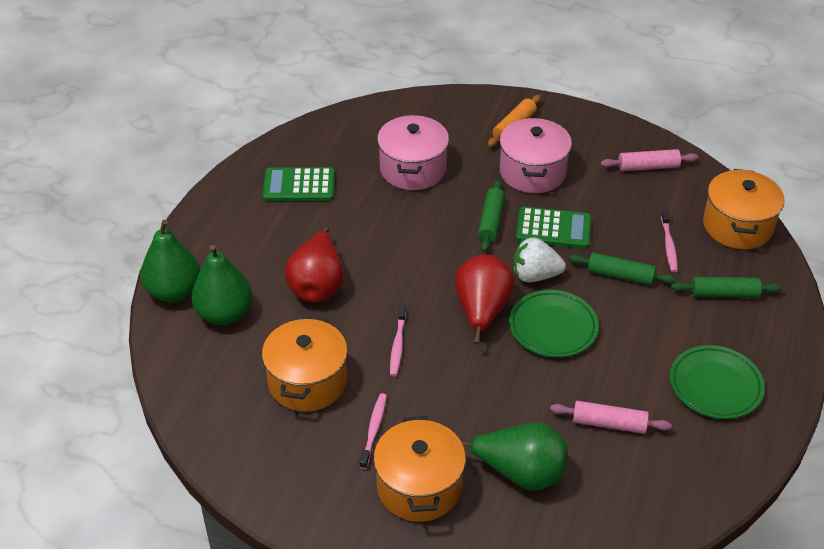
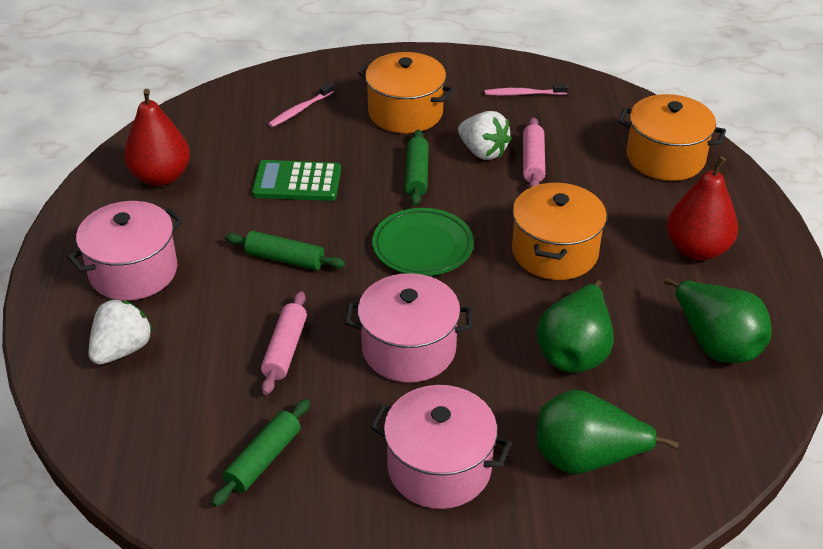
green calculator: 2 -> 1
green plate: 2 -> 1
orange rolling pin: 1 -> 0
pink pot: 2 -> 3
pink toothbrush: 3 -> 2
white strawberry: 1 -> 2

